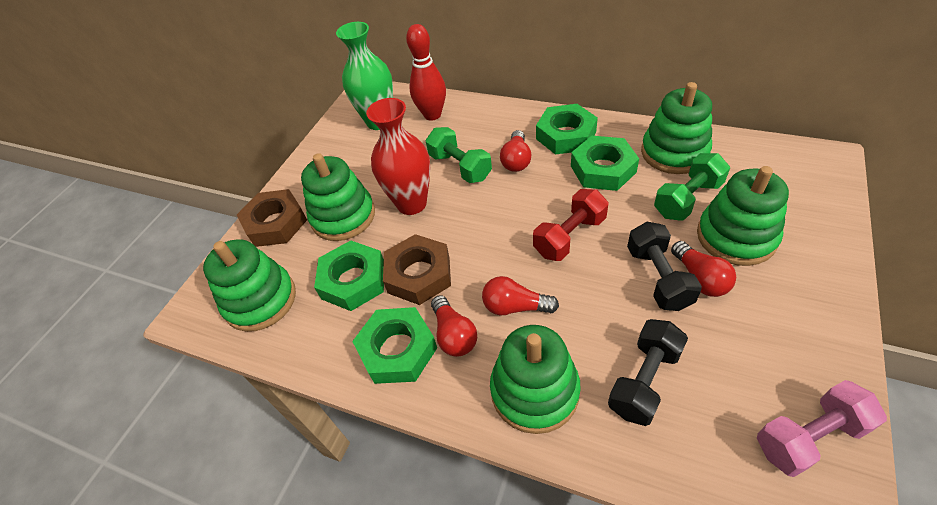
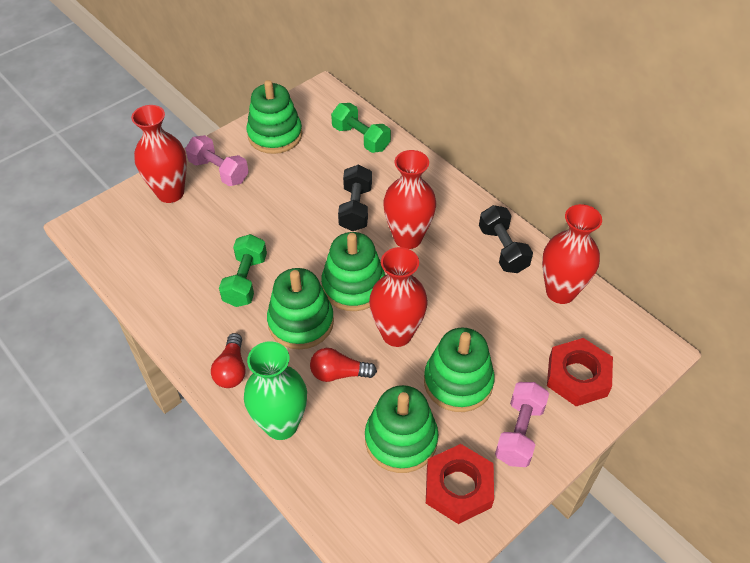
brown nut: 2 -> 0
green nut: 4 -> 0
pink dumbbell: 1 -> 2
red bowling pin: 1 -> 0
red dumbbell: 1 -> 0
red light bulb: 4 -> 2
red nut: 0 -> 2
red vase: 1 -> 4

